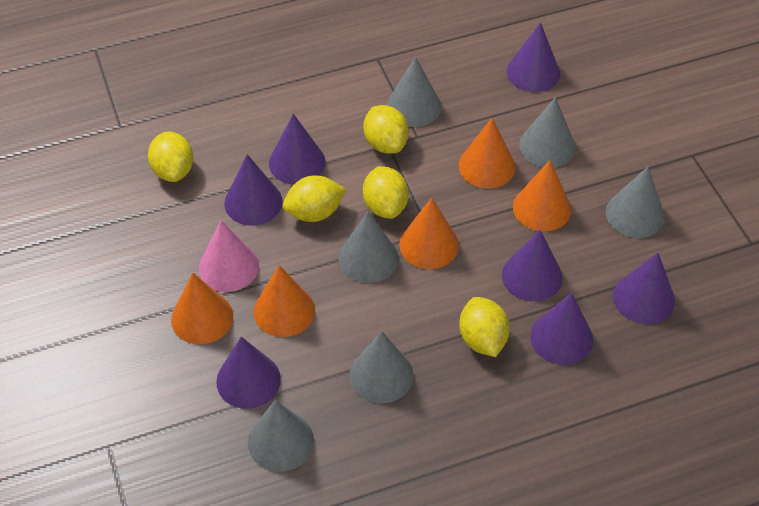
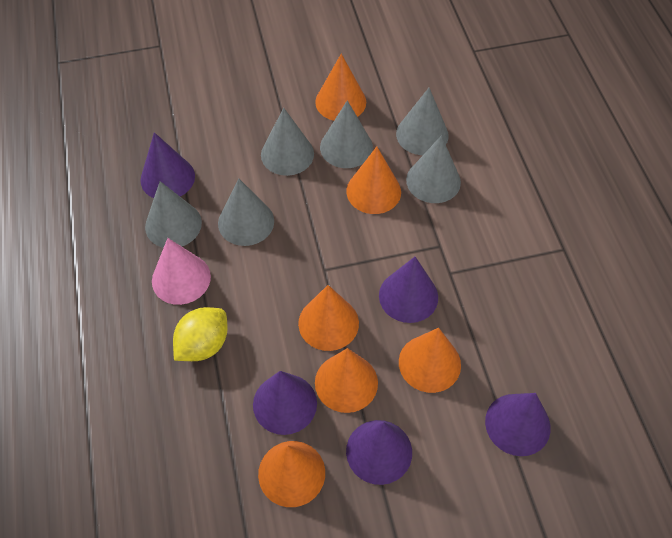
orange cone: 5 -> 6
purple cone: 7 -> 5
yellow lemon: 5 -> 1

